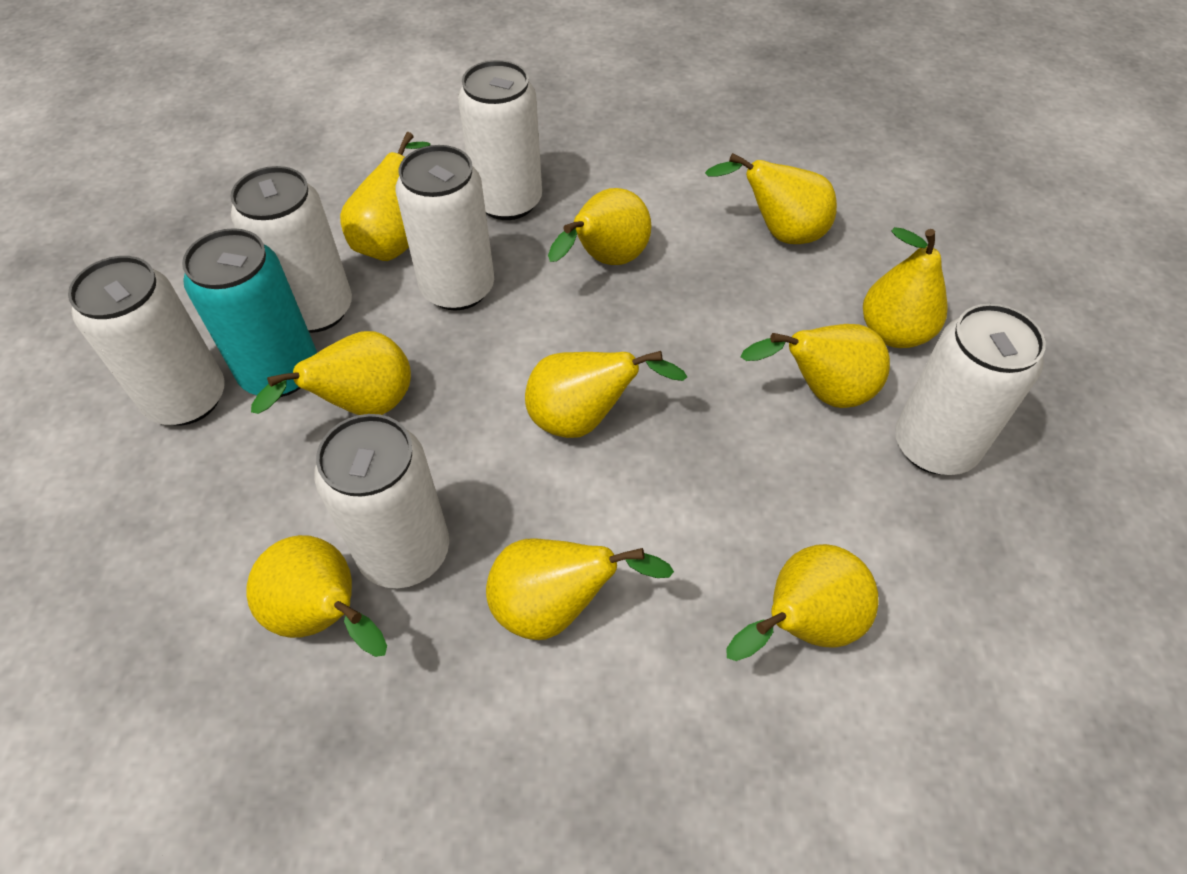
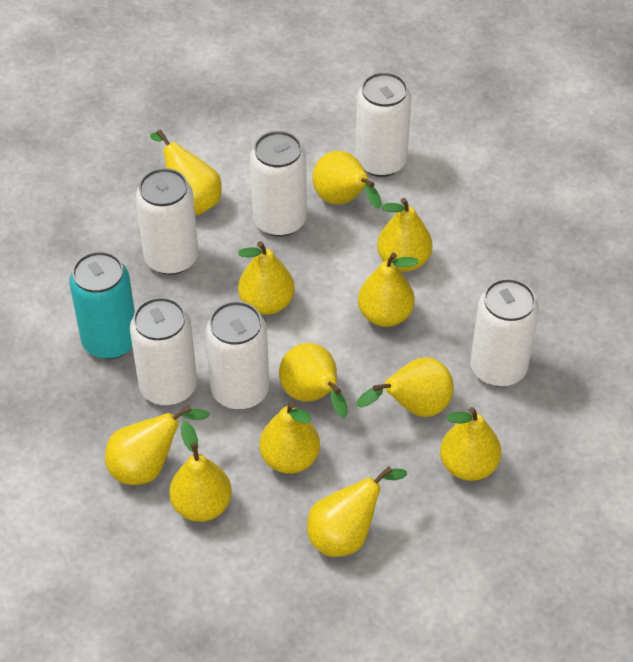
yellow pear: 10 -> 12

